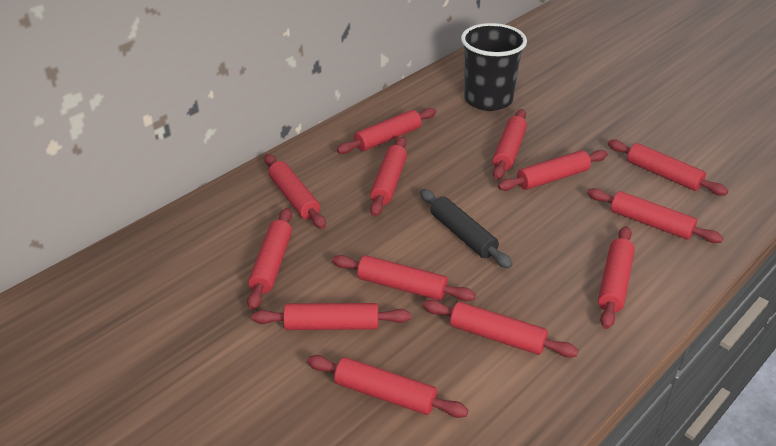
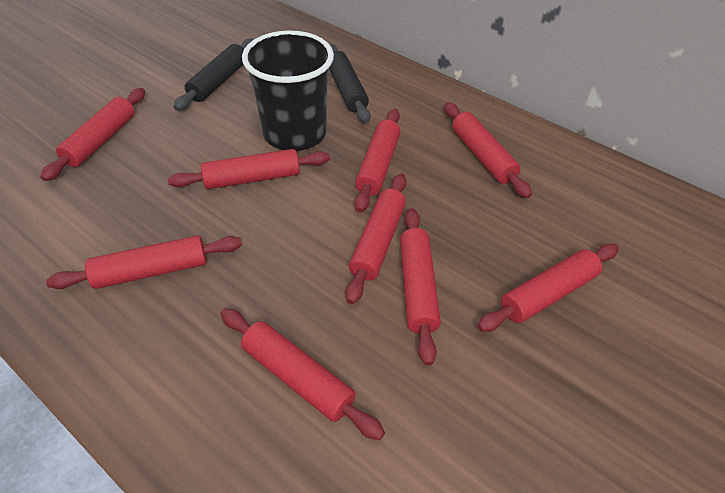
black rolling pin: 1 -> 2
red rolling pin: 13 -> 9

